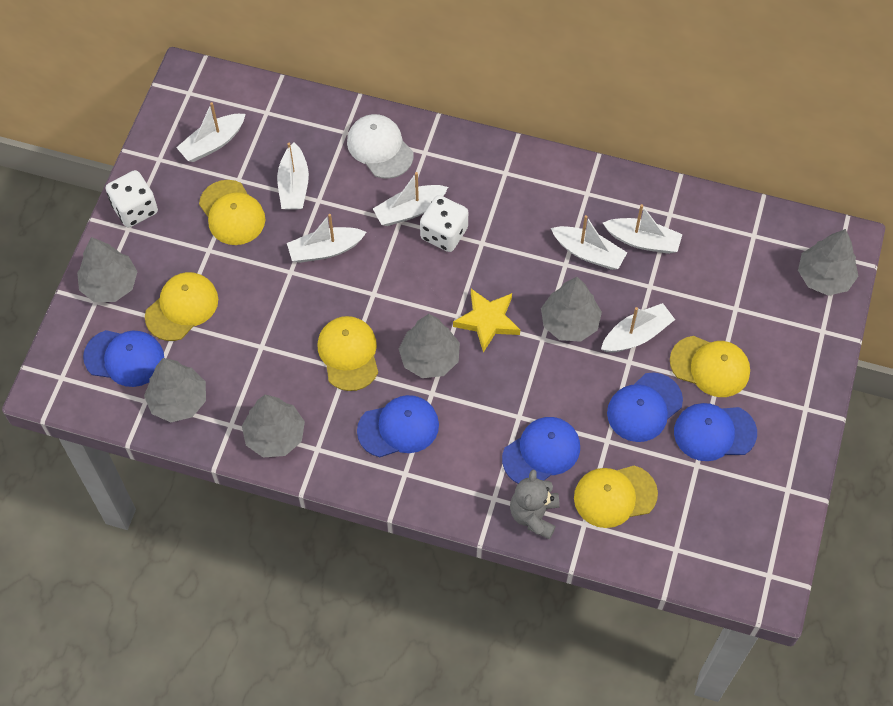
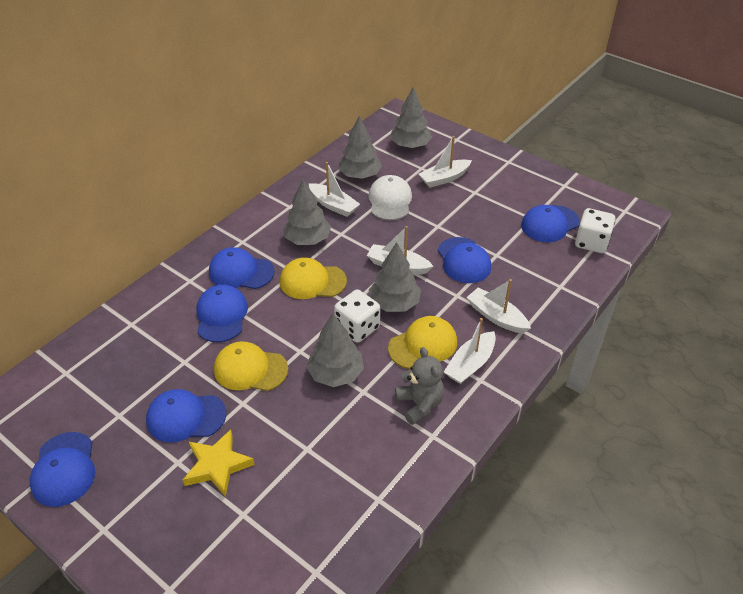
blue cap: 5 -> 6
grey tree: 6 -> 5
white boat: 7 -> 5
yellow cap: 5 -> 3

